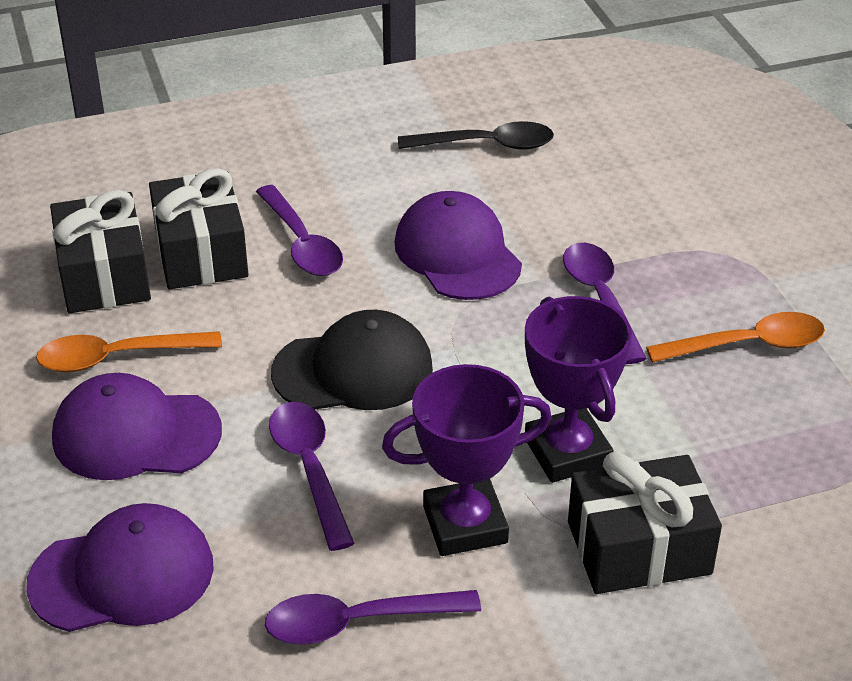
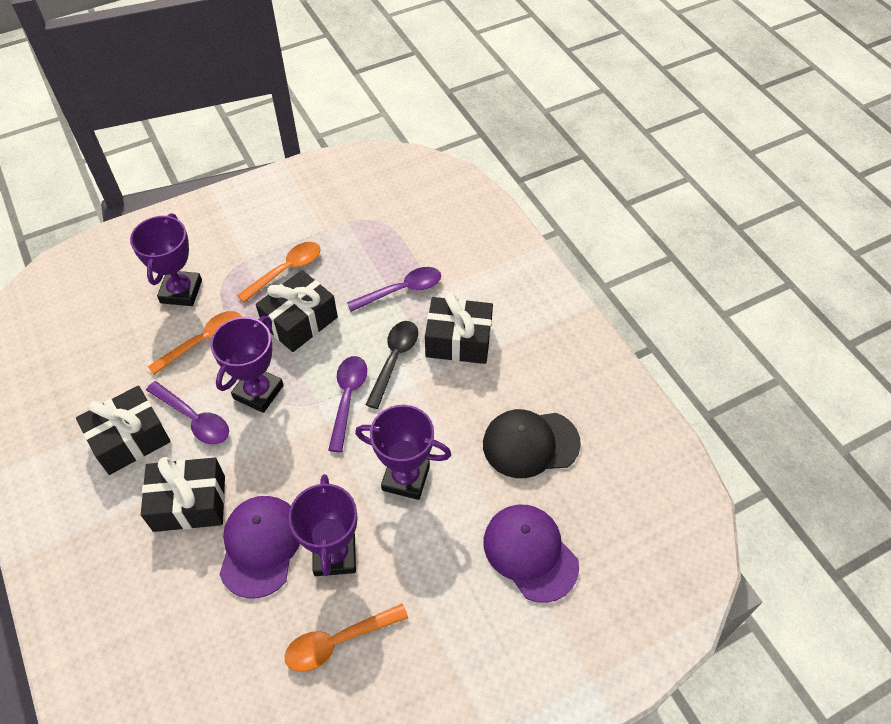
black gift: 3 -> 4
orange spoon: 2 -> 3
purple cap: 3 -> 2
purple spoon: 4 -> 3
purple trophy: 2 -> 4

